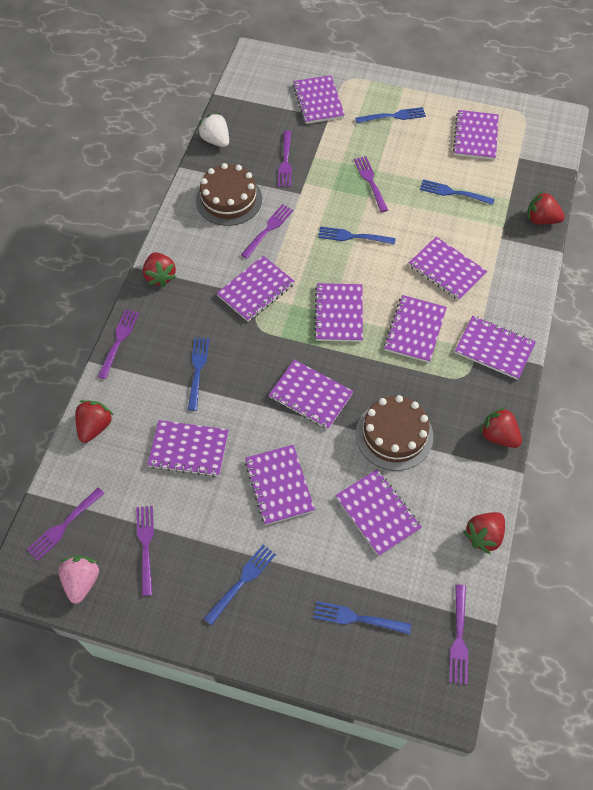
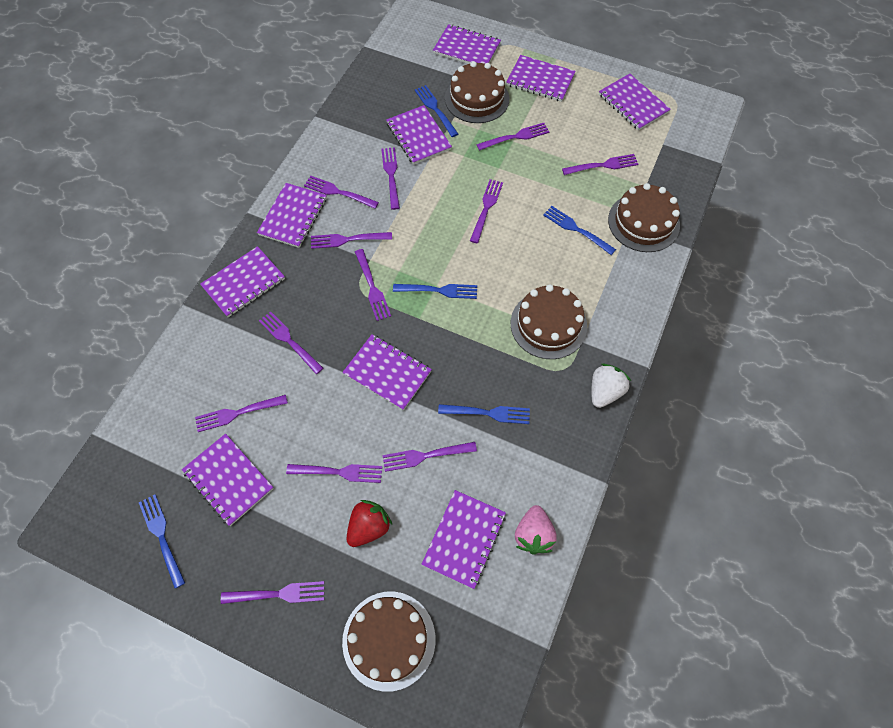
blue fork: 6 -> 5
brown cake: 2 -> 4
purple fork: 7 -> 12
purple notebook: 11 -> 9
red strawberry: 5 -> 1

